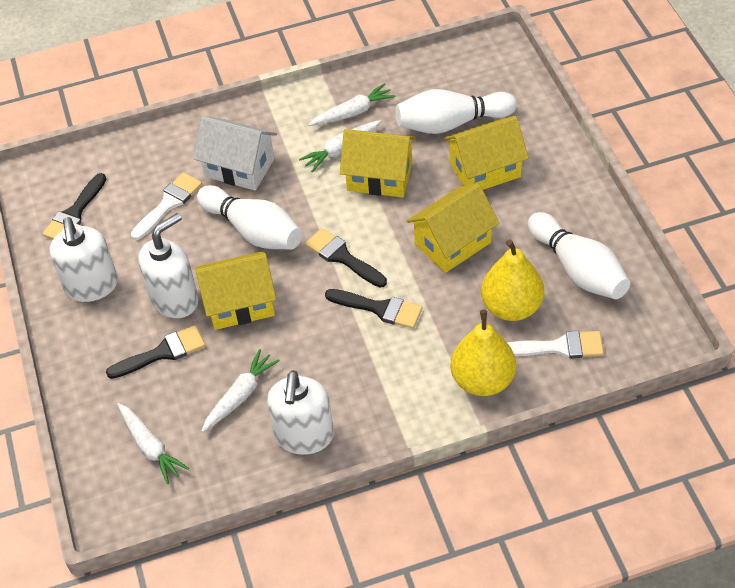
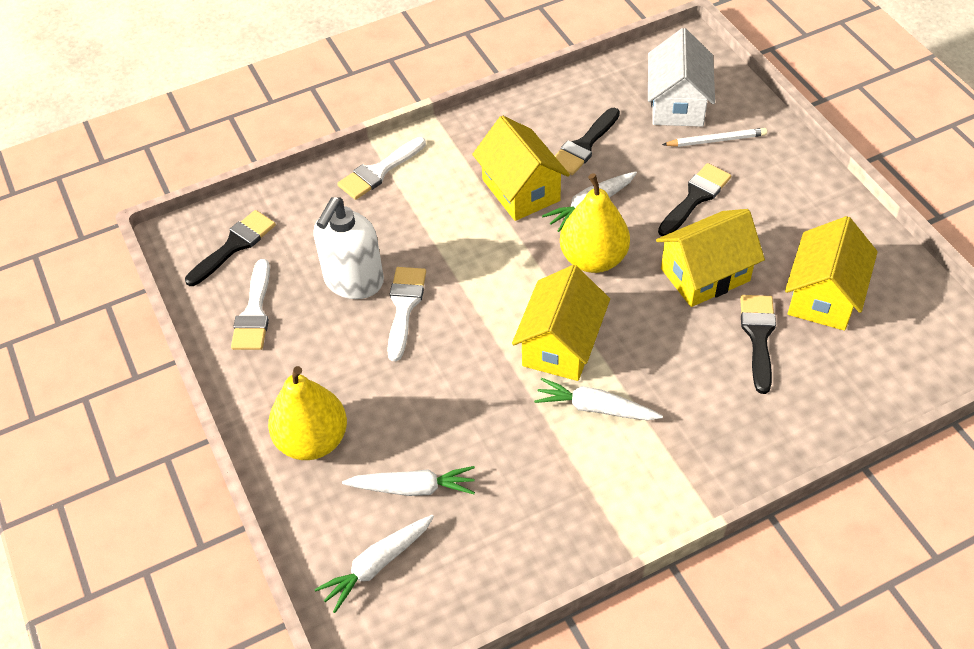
white bowling pin: 3 -> 0
white brush: 2 -> 3
white pencil: 0 -> 1
white soap dispenser: 3 -> 1

